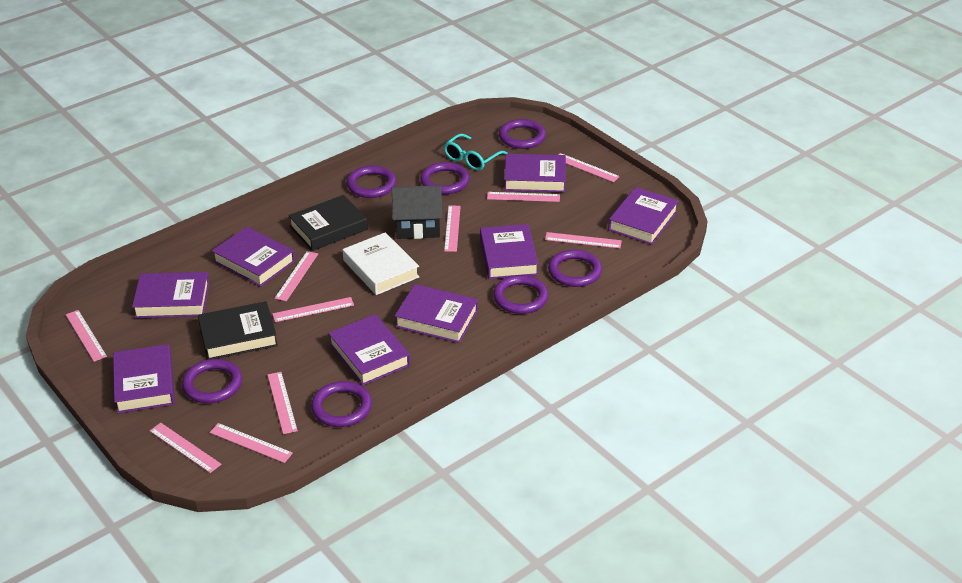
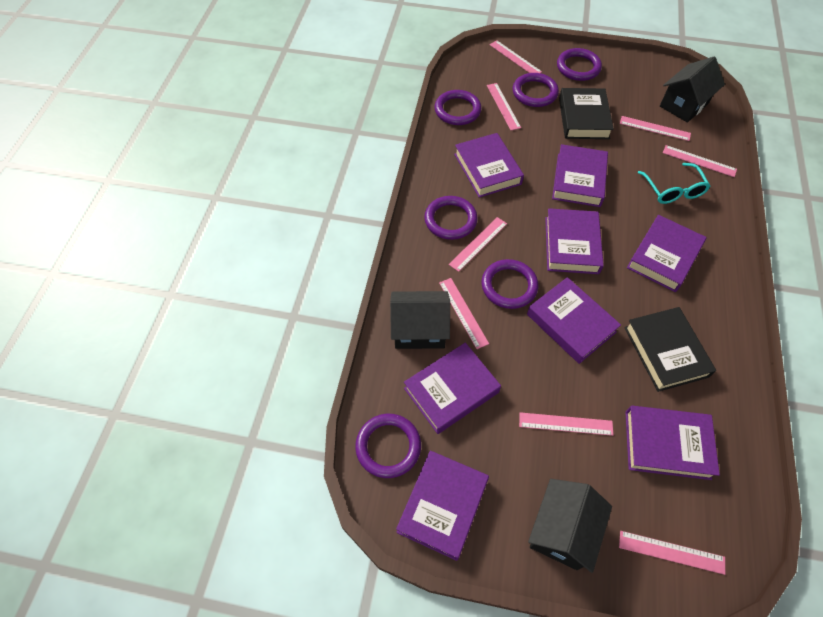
black house: 1 -> 3
pink ruler: 10 -> 8
purple ring: 7 -> 6
white book: 1 -> 0

